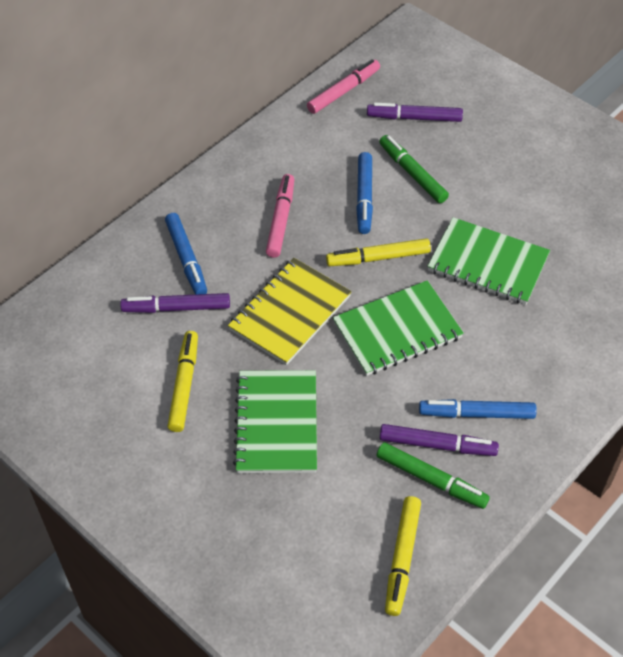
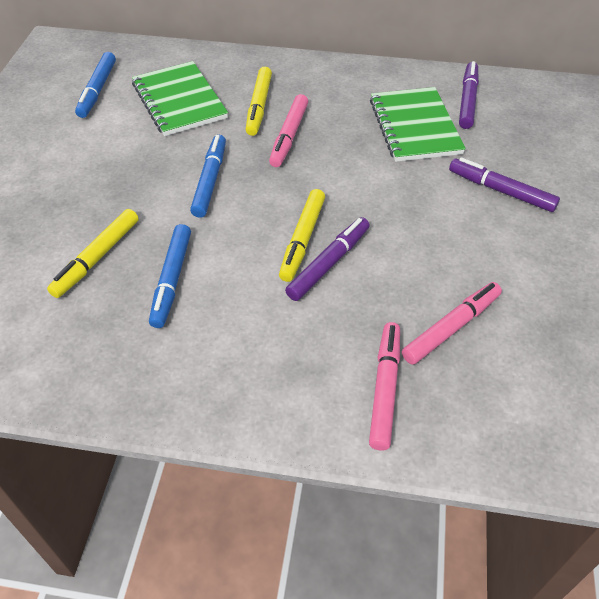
green marker: 2 -> 0
green notebook: 3 -> 2
pink marker: 2 -> 3
yellow notebook: 1 -> 0

